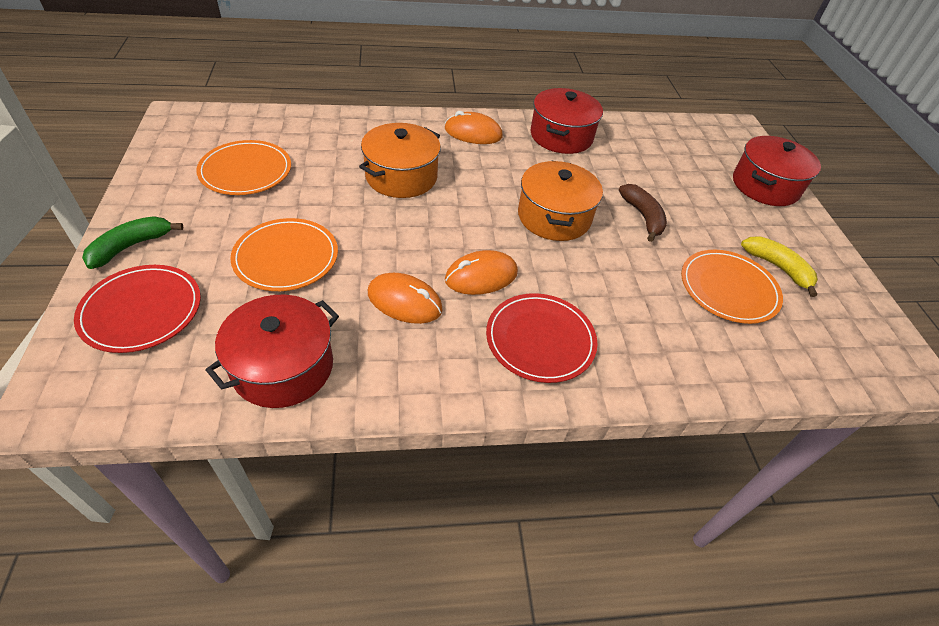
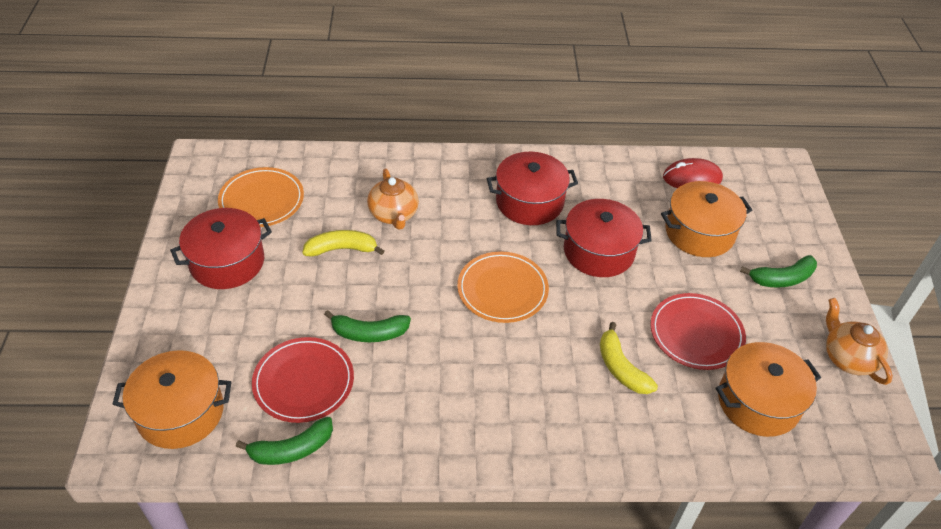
brown banana: 1 -> 0
green banana: 1 -> 3
orange mouse: 3 -> 0
orange plate: 3 -> 2
orange pot: 2 -> 3
orange teapot: 0 -> 2
red mouse: 0 -> 1
yellow banana: 1 -> 2

